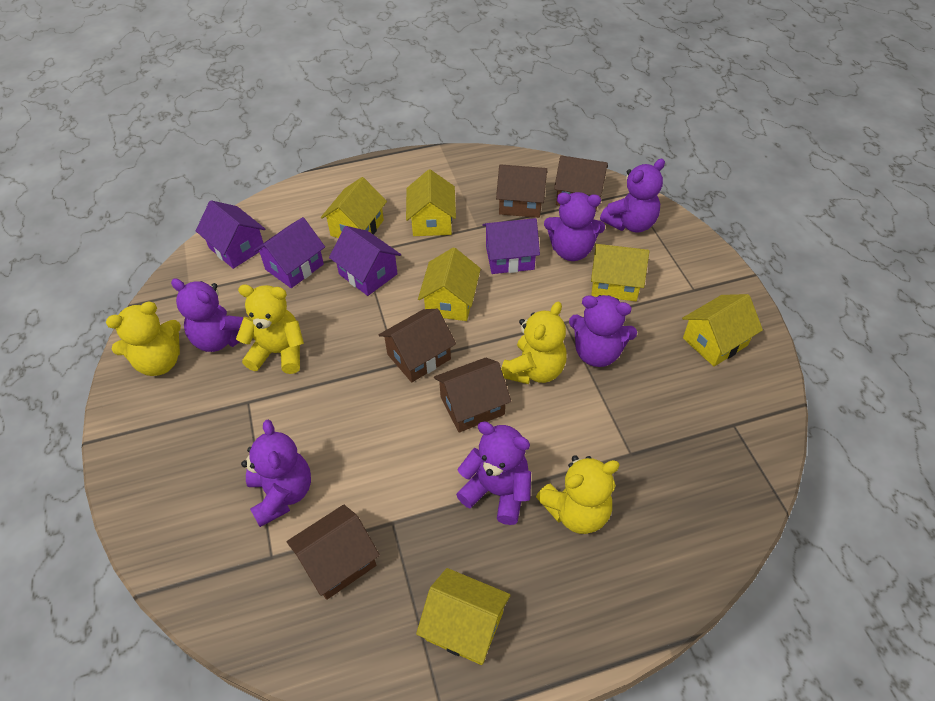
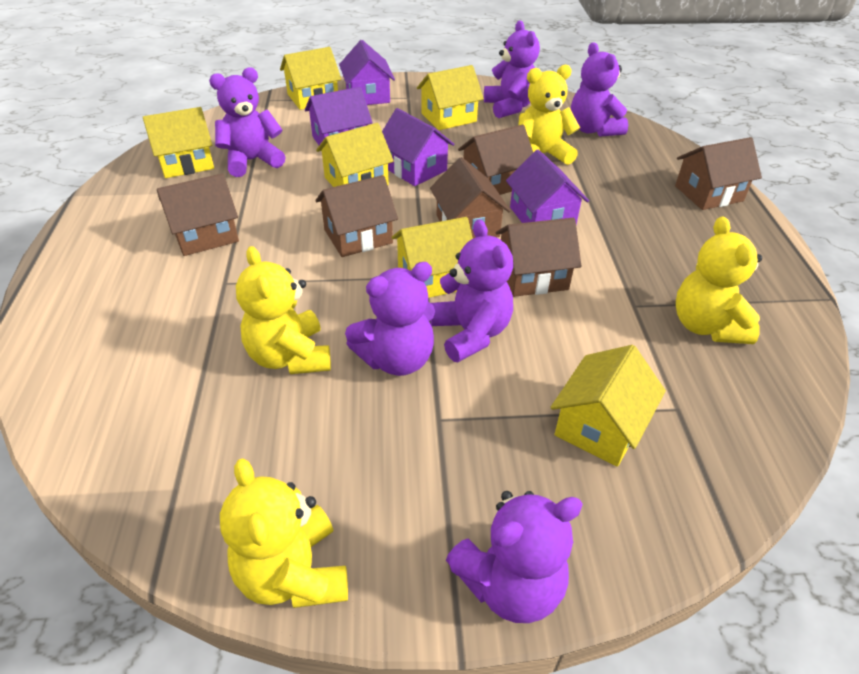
brown house: 5 -> 6

